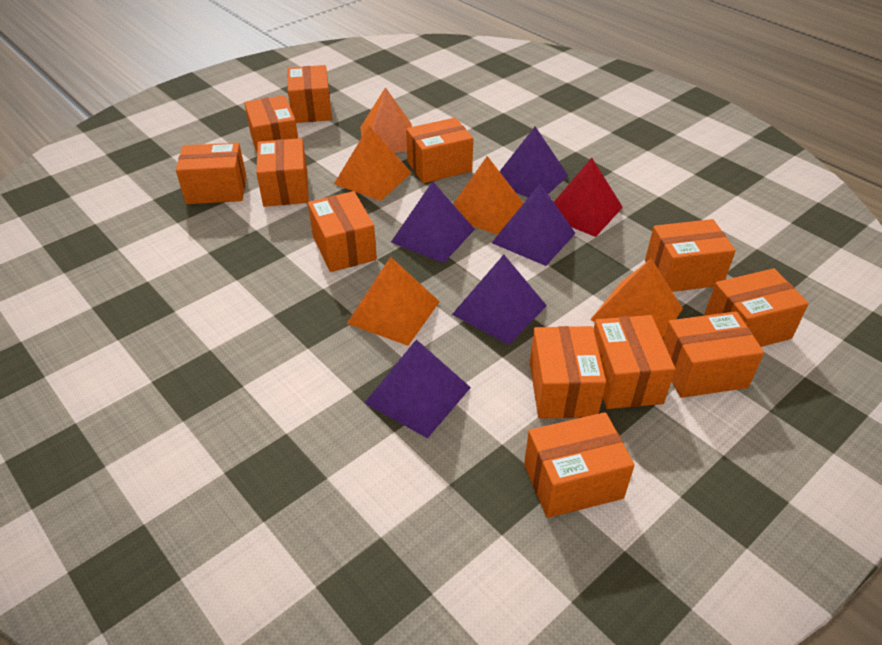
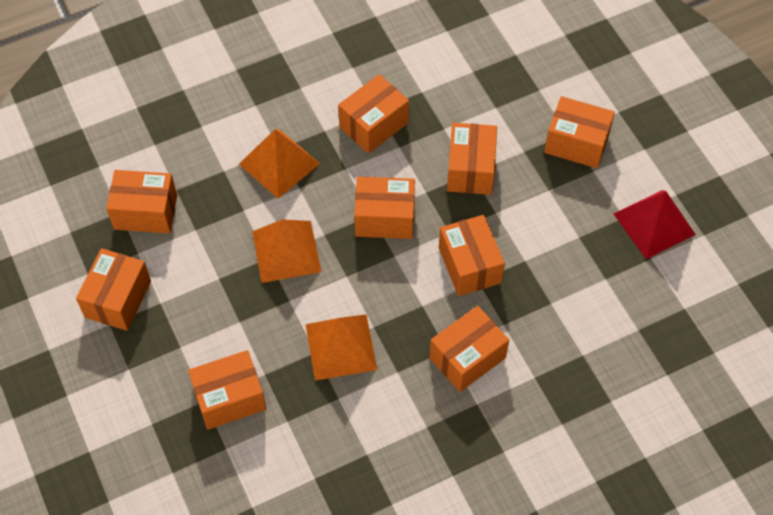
orange box: 12 -> 9
orange pyramid: 5 -> 3
purple pyramid: 5 -> 0

